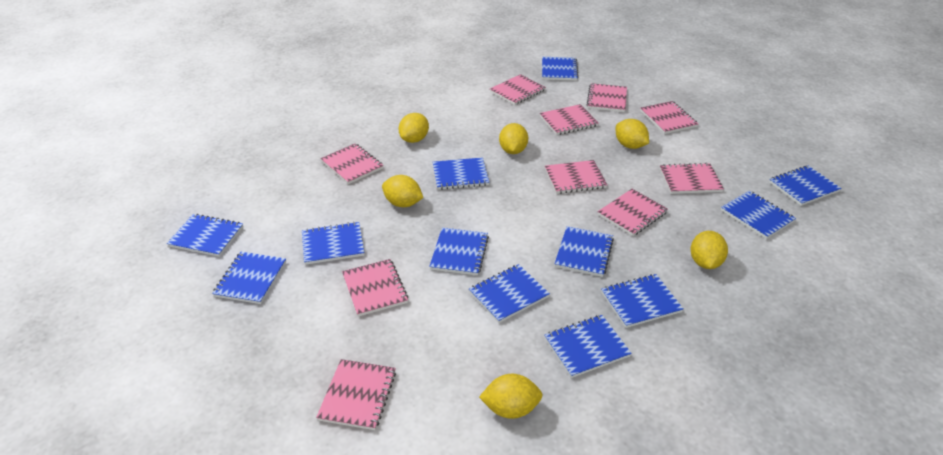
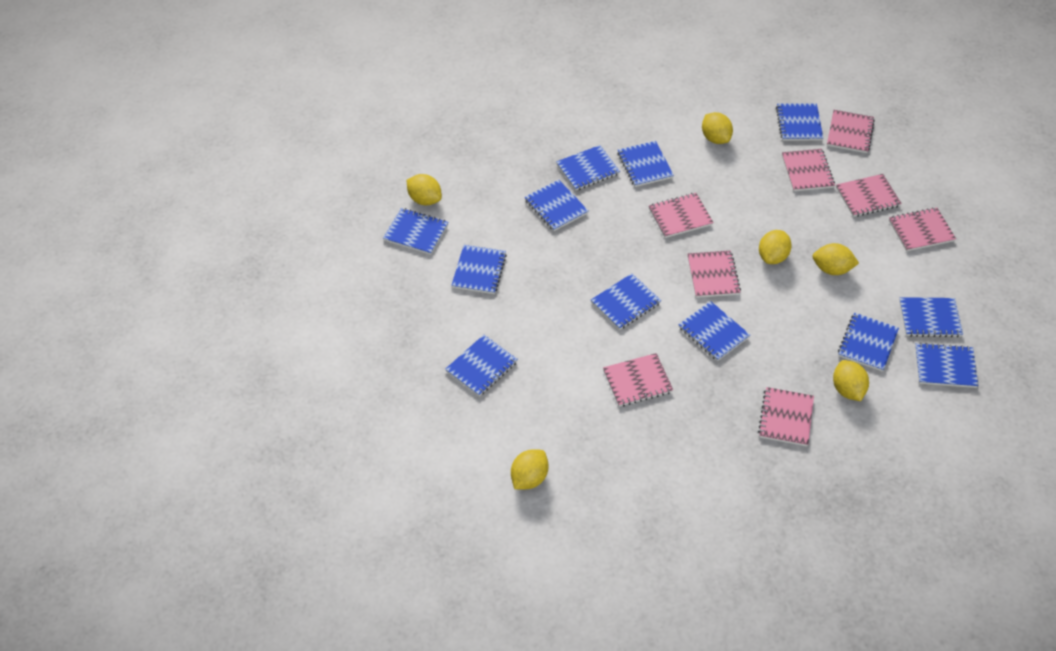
pink notebook: 10 -> 8

